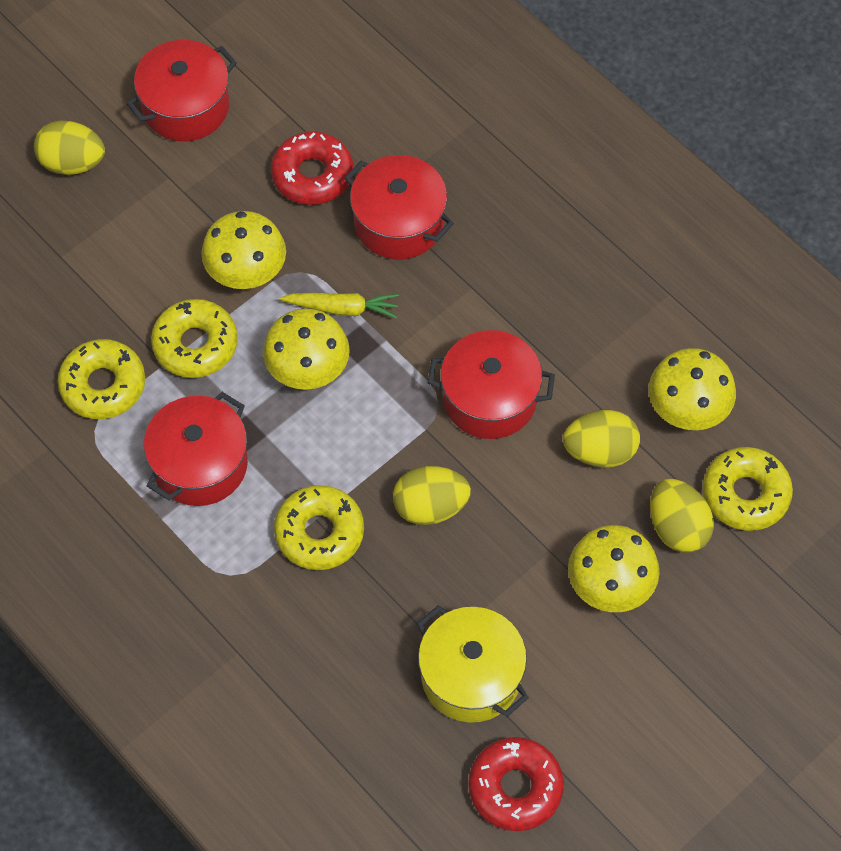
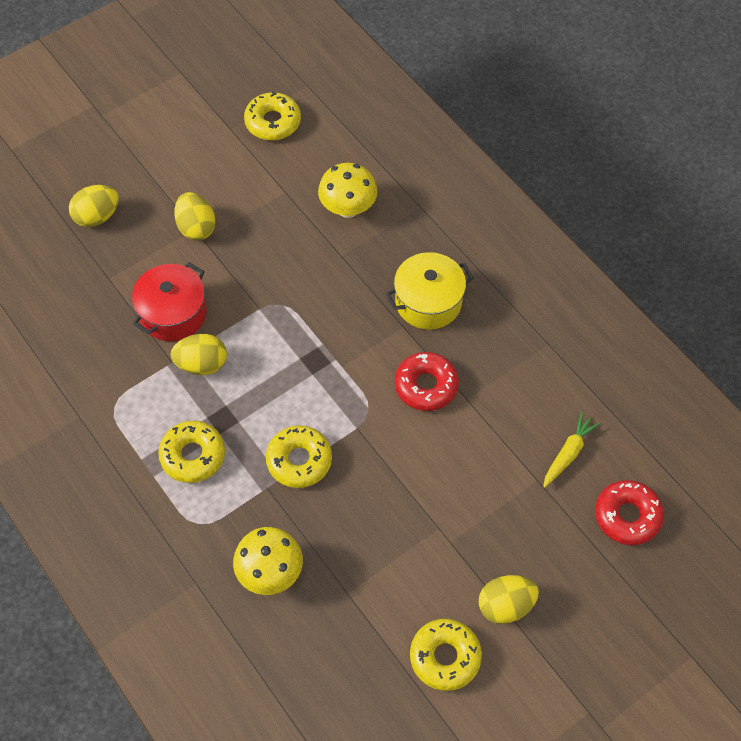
red pot: 4 -> 1
yellow mushroom: 4 -> 2

